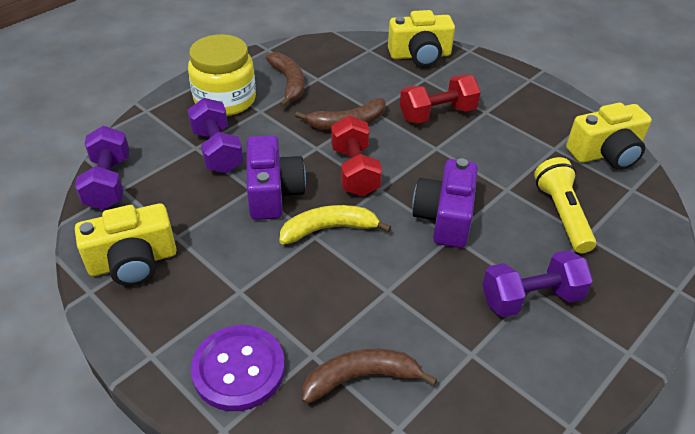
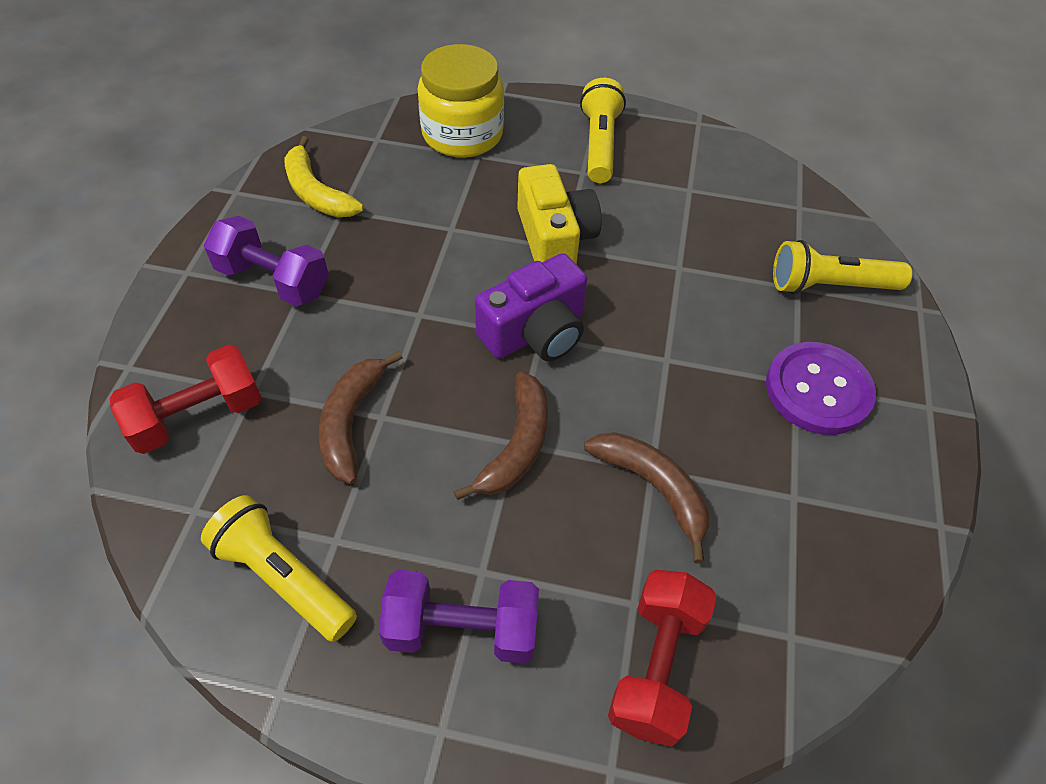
purple camera: 2 -> 1
purple dumbbell: 3 -> 2
yellow camera: 3 -> 1
yellow flashlight: 1 -> 3

